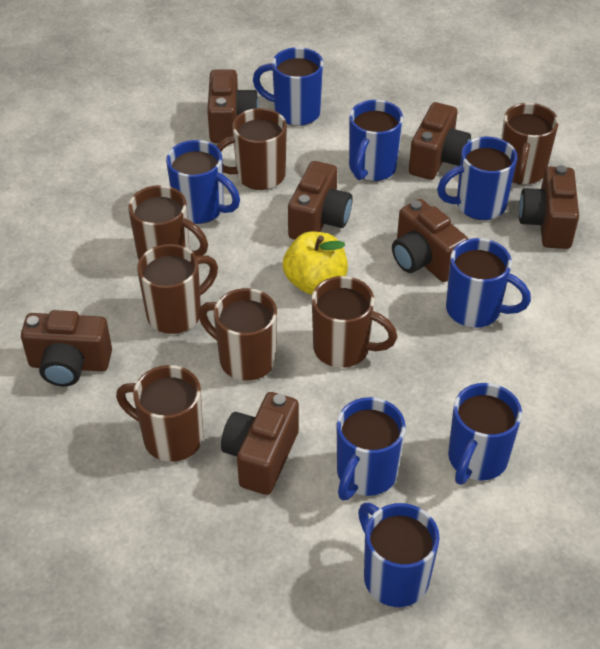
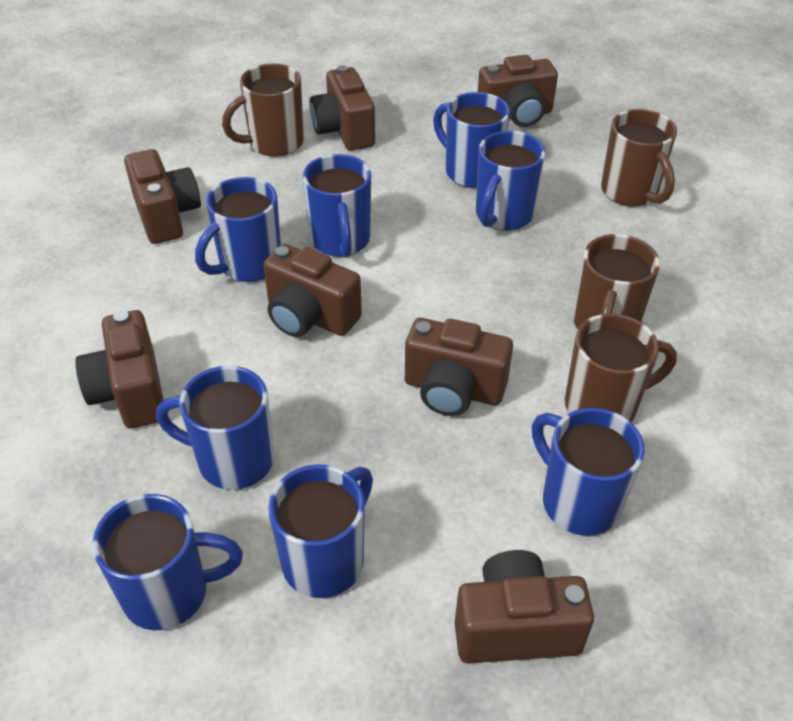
brown mug: 7 -> 4
yellow apple: 1 -> 0

